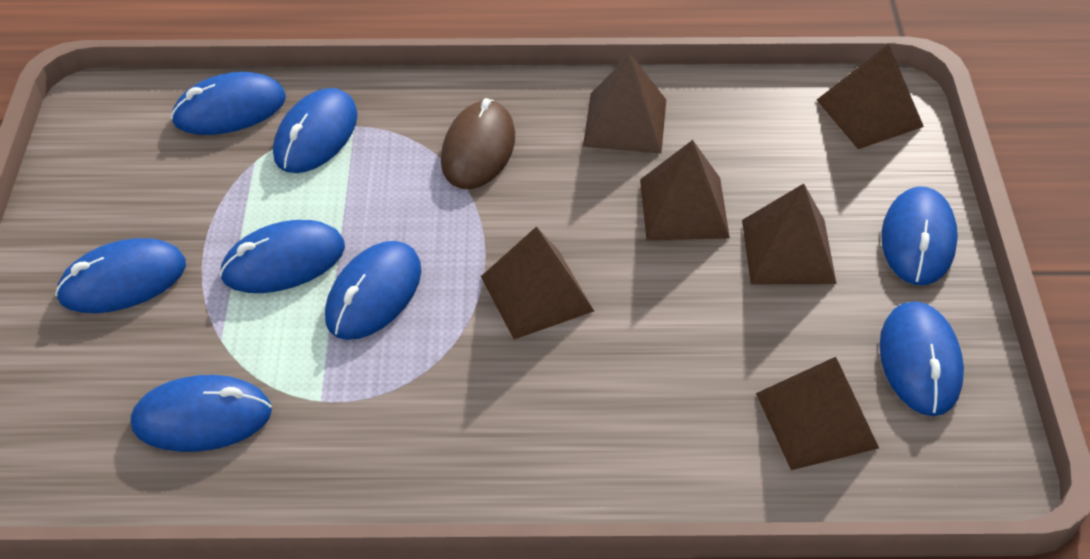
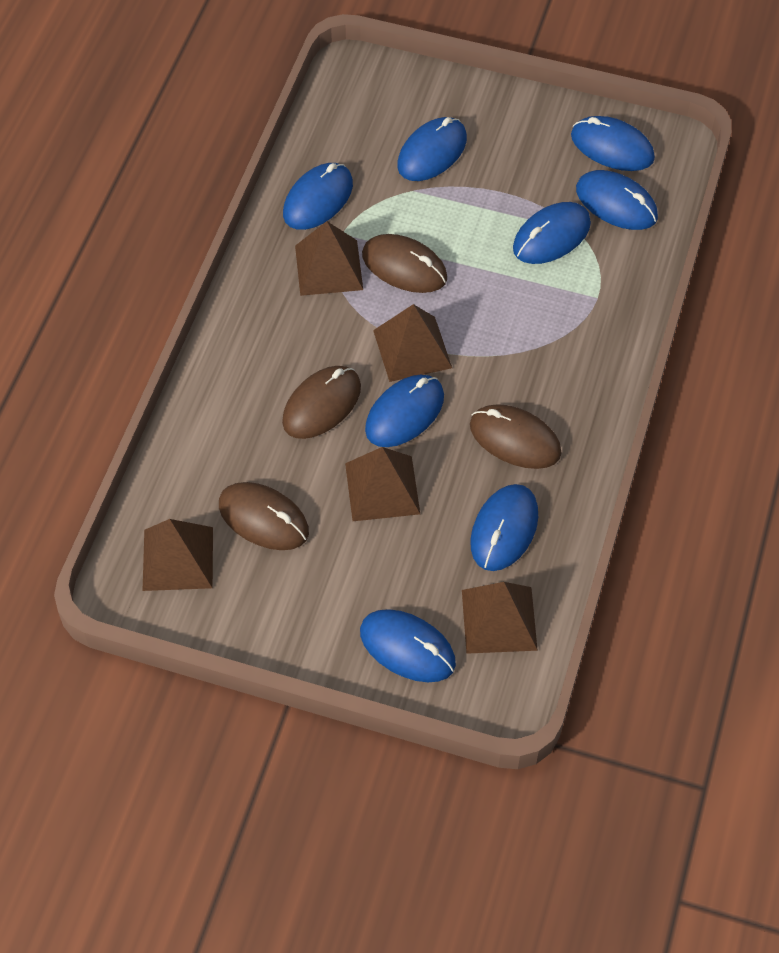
brown mouse: 1 -> 4
brown pyramid: 6 -> 5

